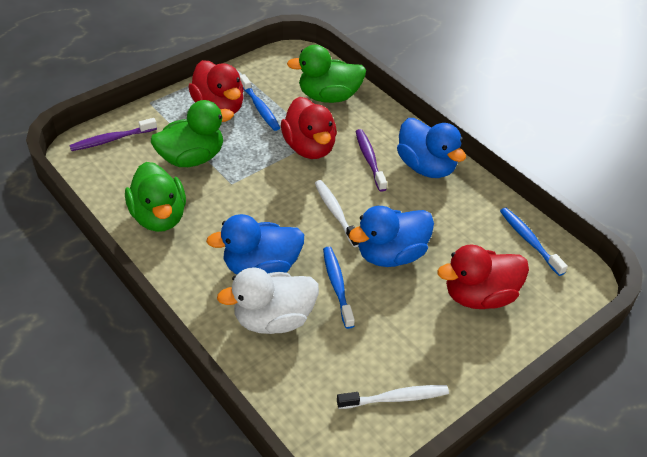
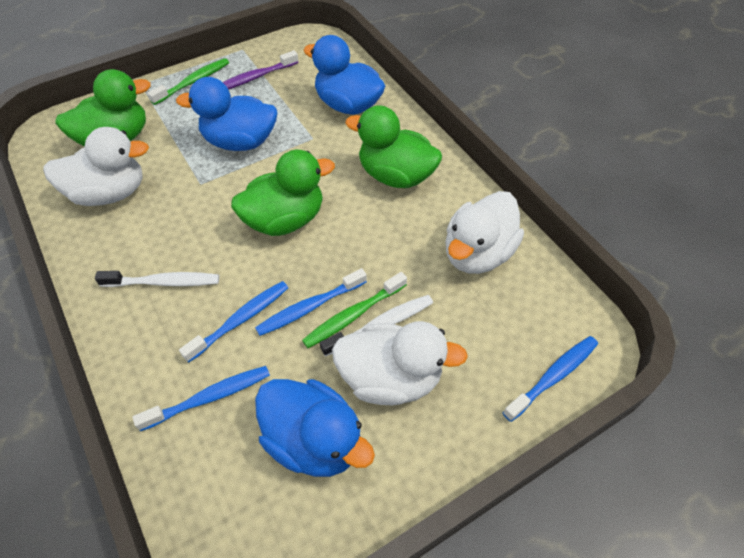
blue toothbrush: 3 -> 4
green toothbrush: 0 -> 2
purple toothbrush: 2 -> 1
red duck: 3 -> 0
white duck: 1 -> 3

